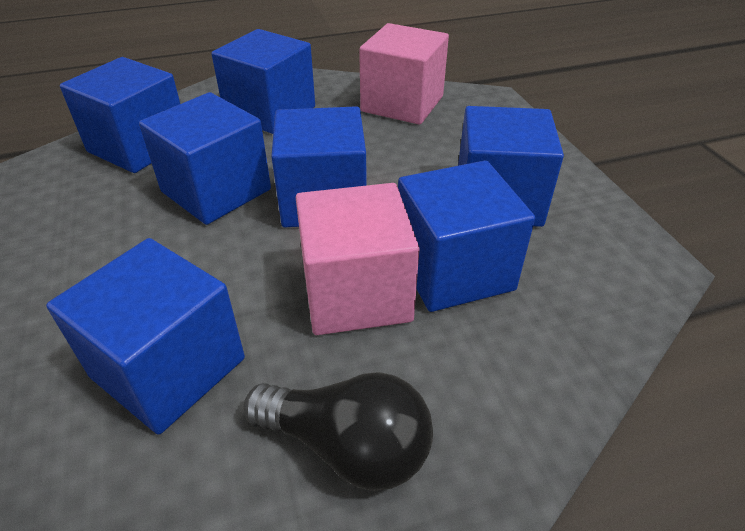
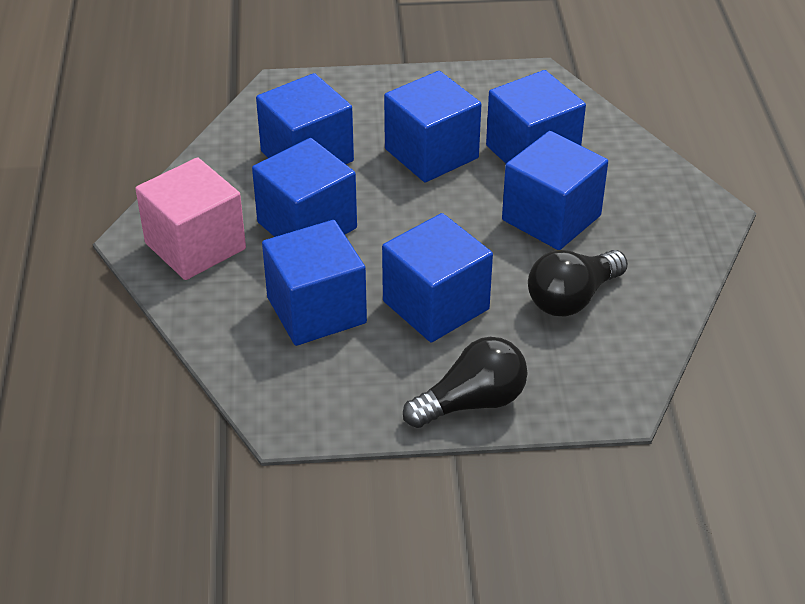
black light bulb: 1 -> 2
pink cube: 2 -> 1

